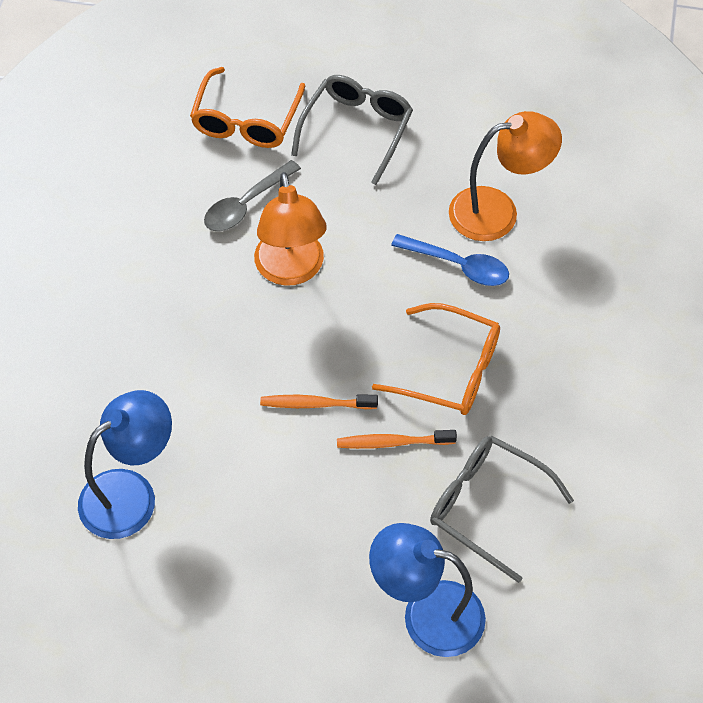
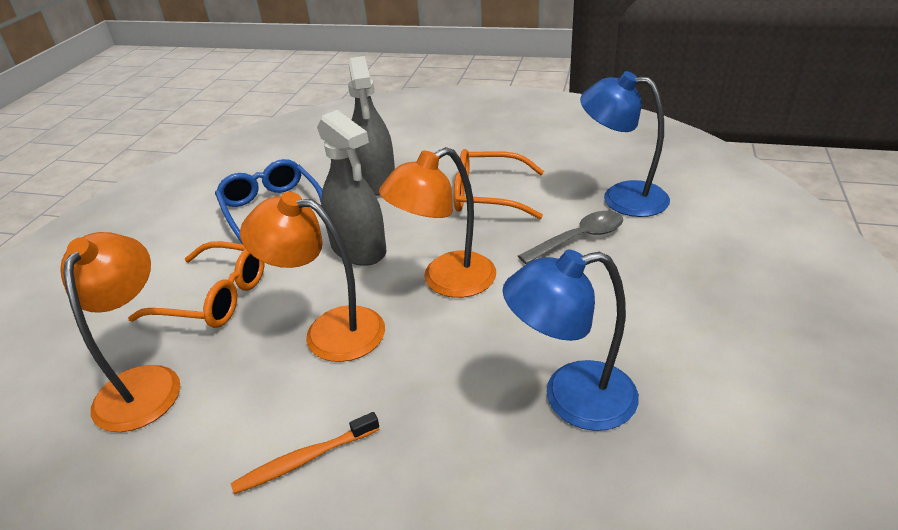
blue glasses: 0 -> 1
blue spoon: 1 -> 0
grey glasses: 2 -> 0
grey spray bottle: 0 -> 2
orange lamp: 2 -> 3
orange toothbrush: 2 -> 1

